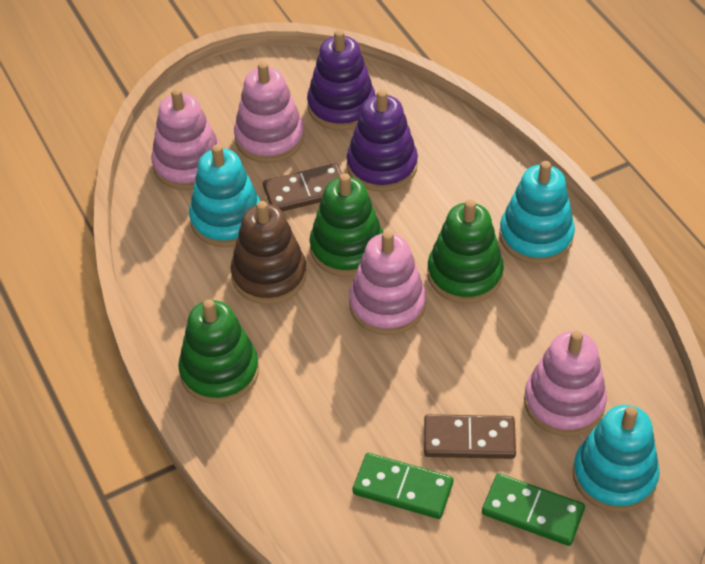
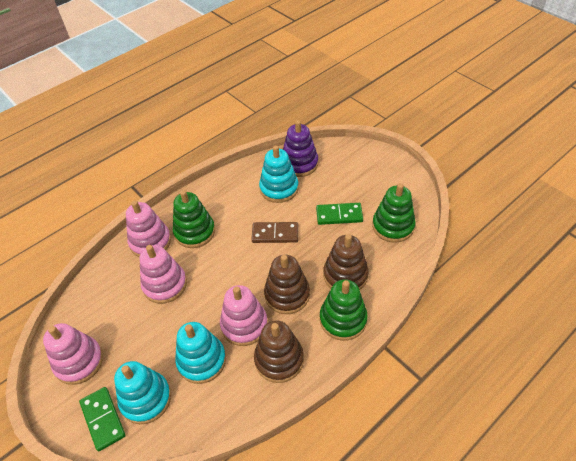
brown domino: 2 -> 1
brown stacking toy: 1 -> 3
purple stacking toy: 2 -> 1

